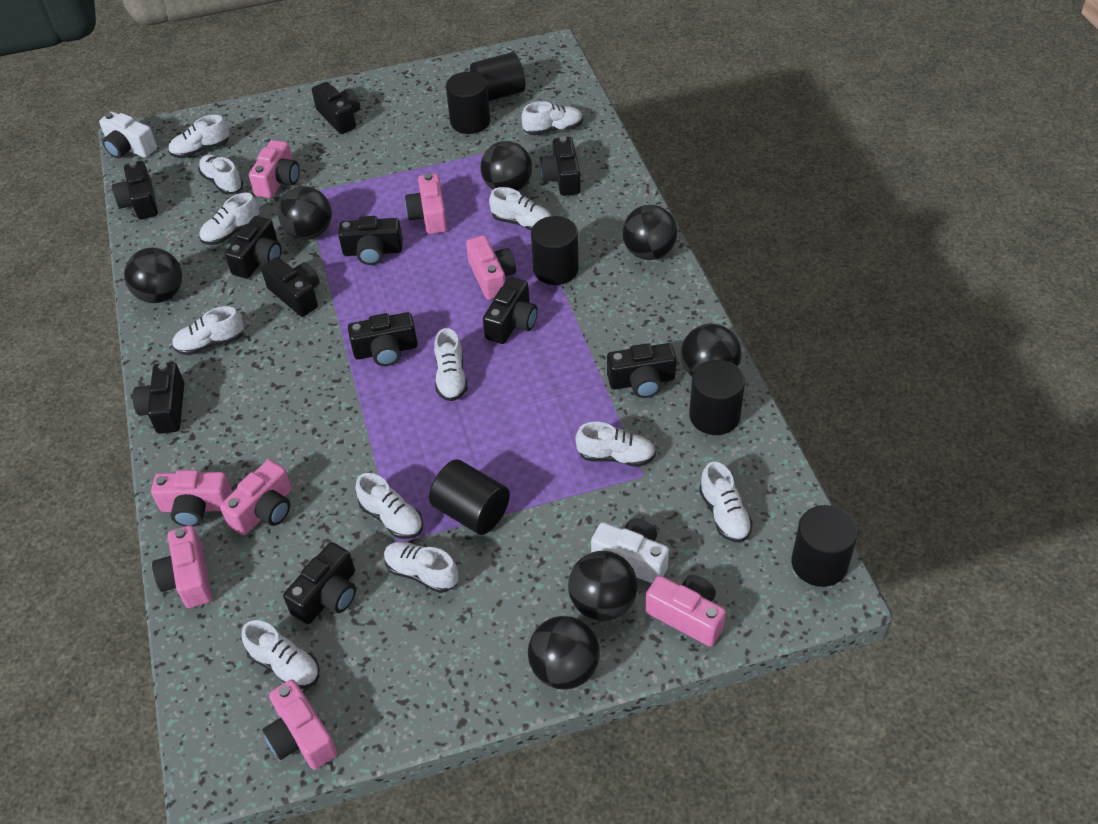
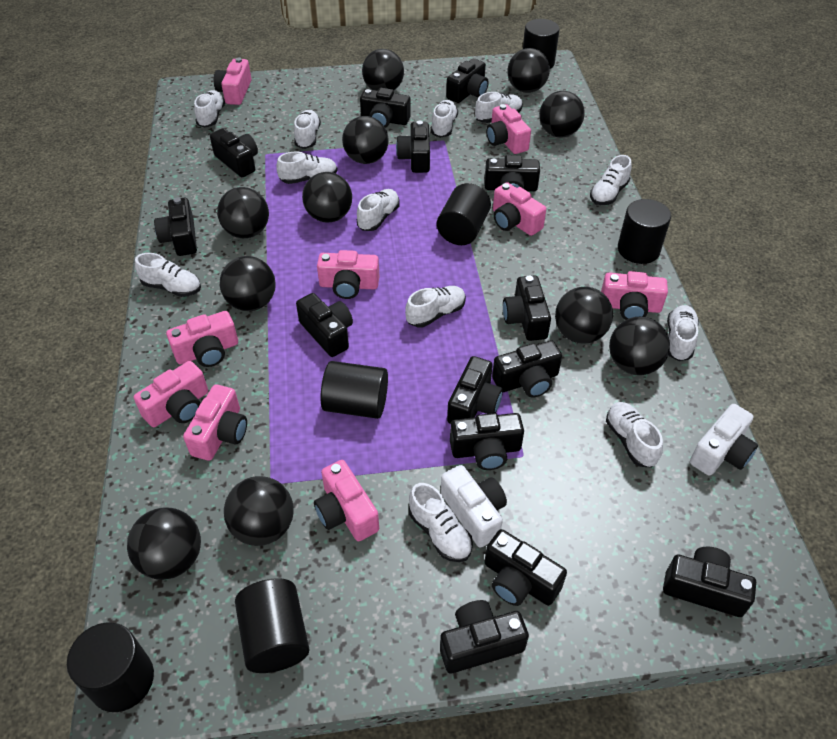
black ball: 7 -> 11
black camera: 11 -> 14
pink camera: 8 -> 9

